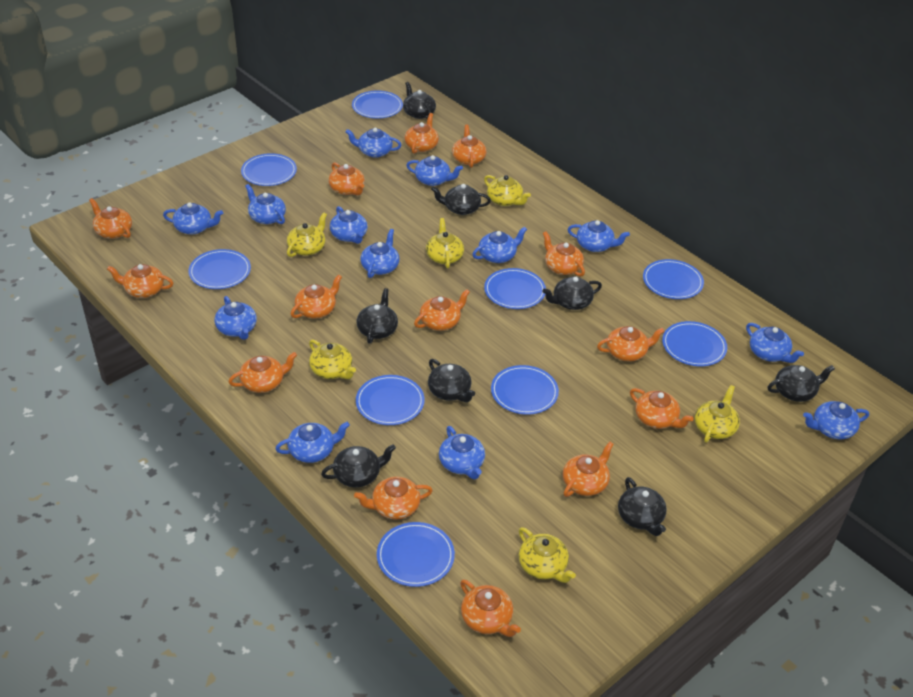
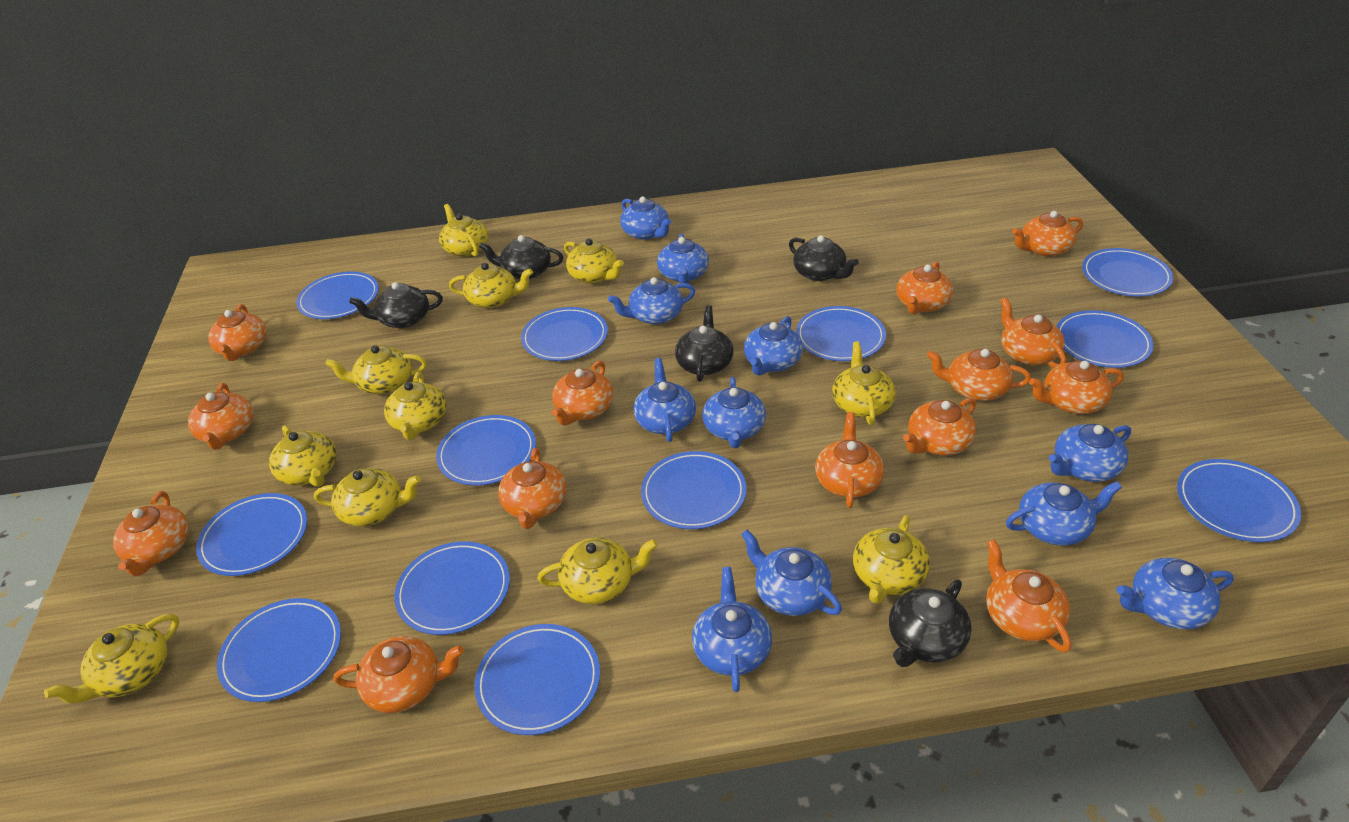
black teapot: 8 -> 5
blue plate: 9 -> 12
blue teapot: 13 -> 11
yellow teapot: 6 -> 11

